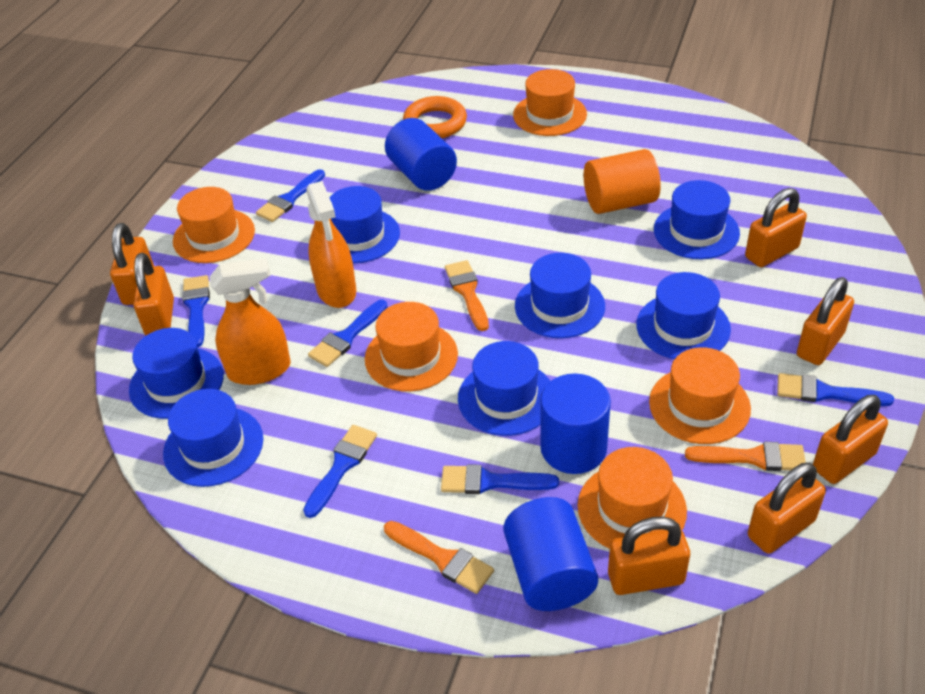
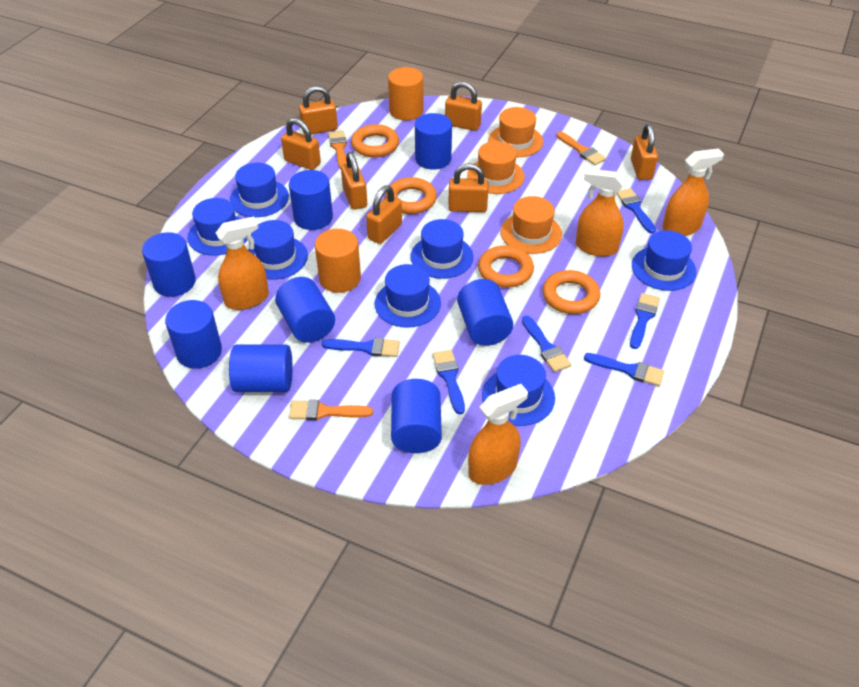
blue cylinder: 3 -> 8
orange cylinder: 1 -> 2
orange hat: 5 -> 3
orange ring: 1 -> 4
orange spray bottle: 2 -> 4

